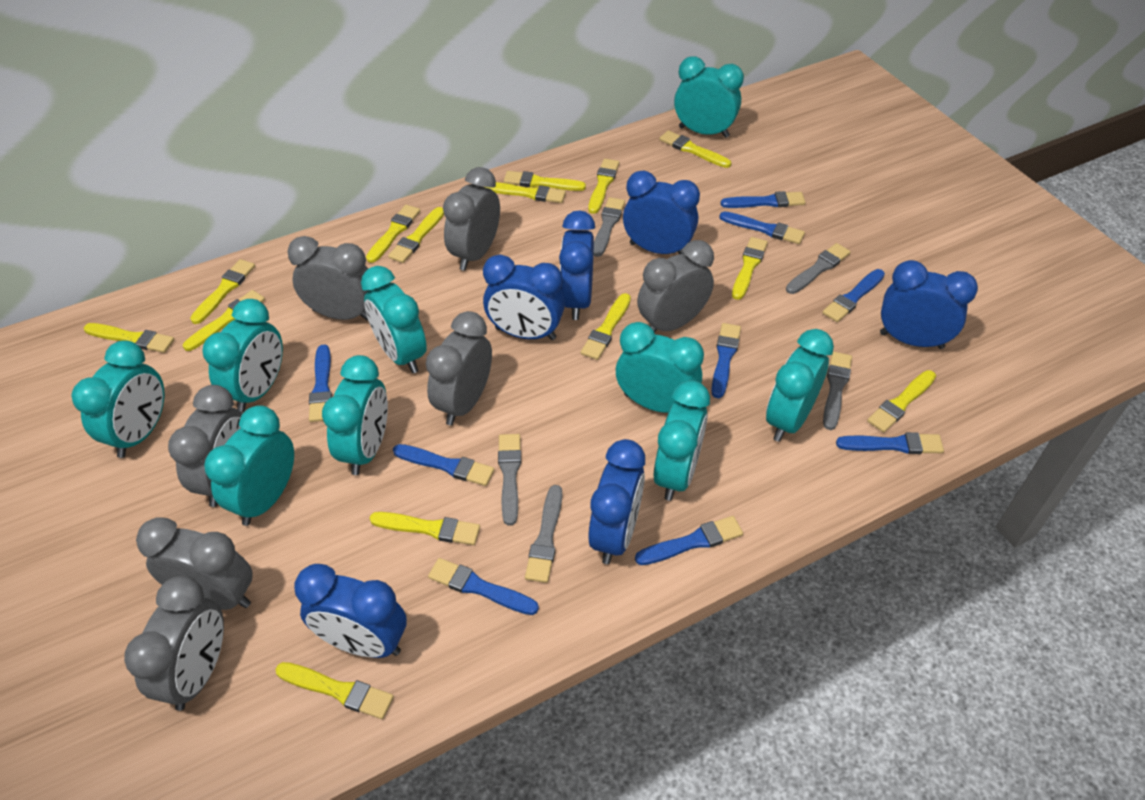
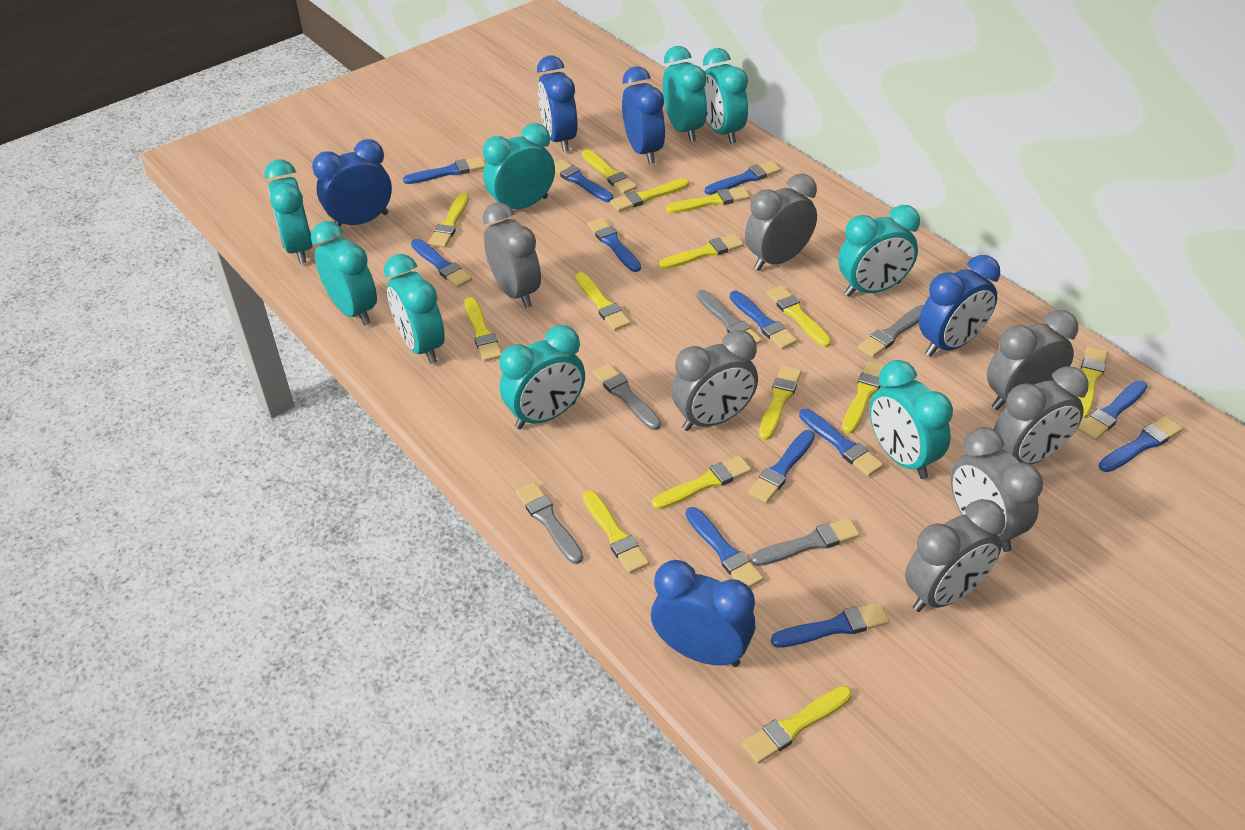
blue brush: 9 -> 12
blue clock: 6 -> 5

